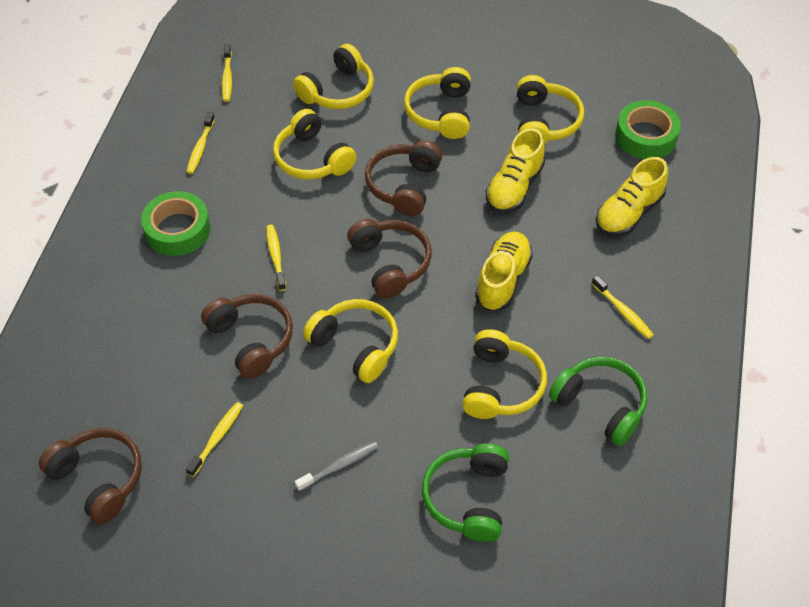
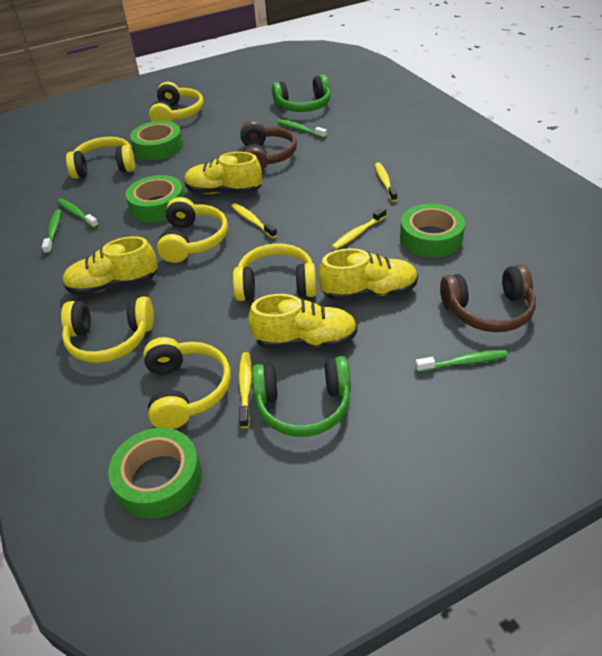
brown headphones: 4 -> 2
green tape: 2 -> 4
green toothbrush: 0 -> 4
grey toothbrush: 1 -> 0
yellow shoe: 3 -> 4
yellow toothbrush: 5 -> 4

